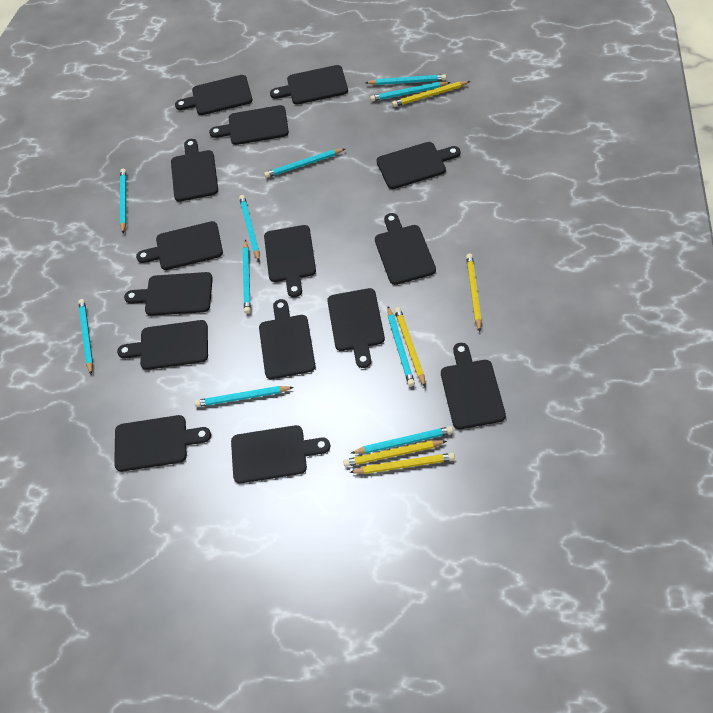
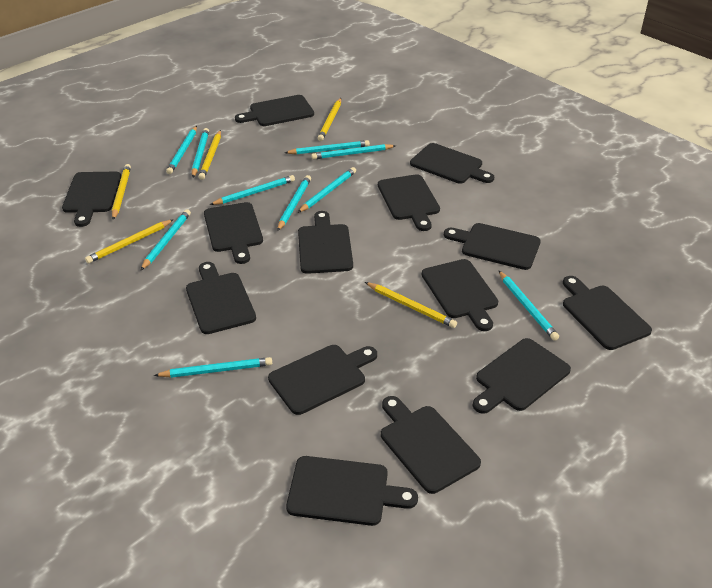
black cutting board: 15 -> 14

